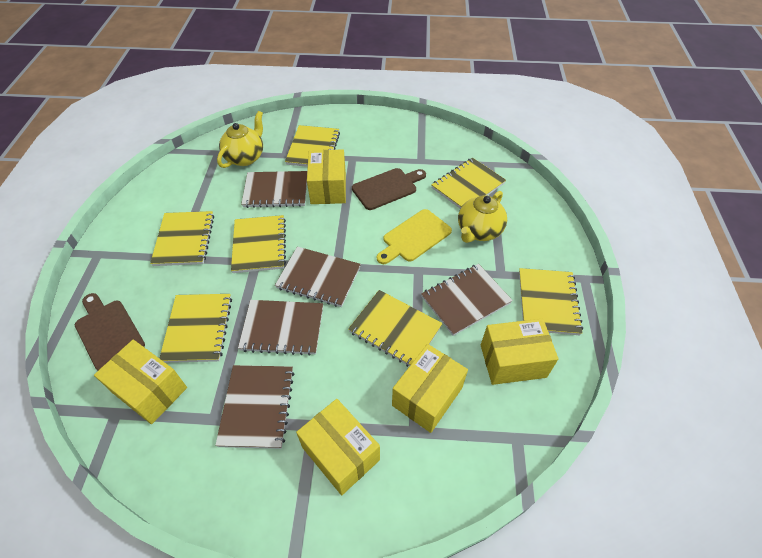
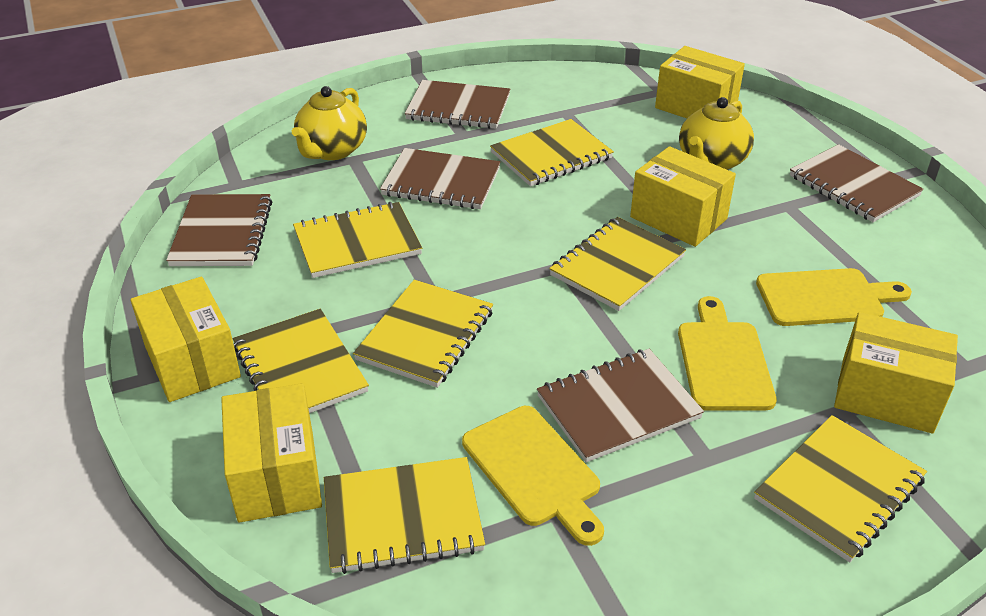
brown cutting board: 2 -> 0
yellow cutting board: 1 -> 3

